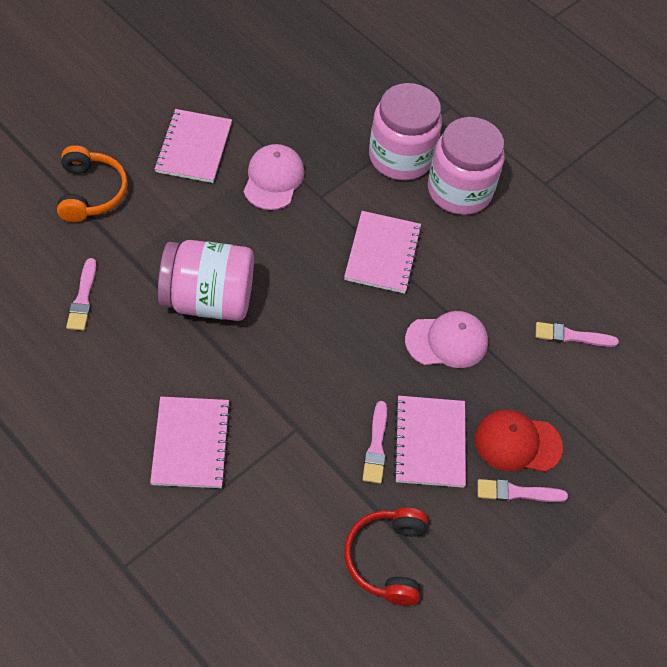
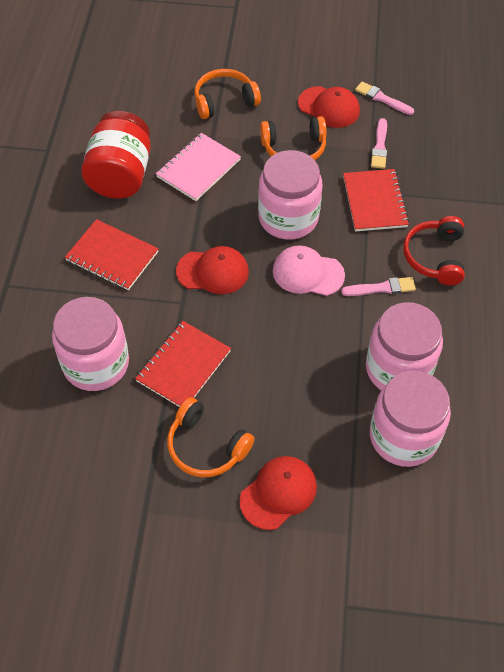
orange headphones: 1 -> 3
pink brush: 4 -> 3
pink cap: 2 -> 1
pink jar: 3 -> 4
pink notebook: 4 -> 1
red cap: 1 -> 3
red jar: 0 -> 1
red notebook: 0 -> 3

